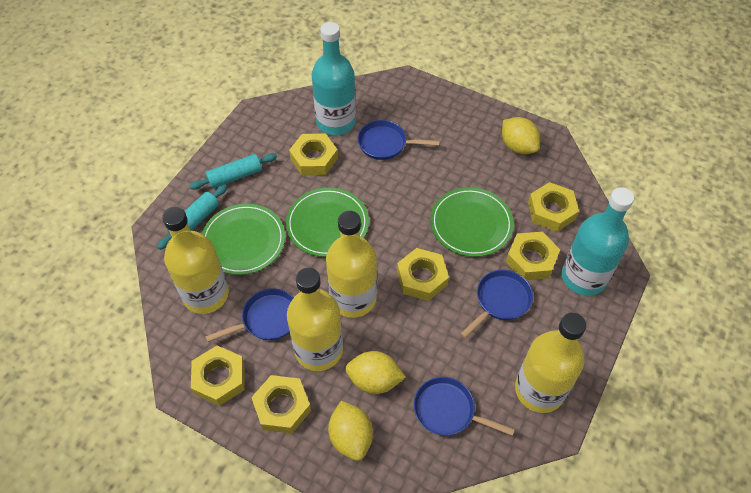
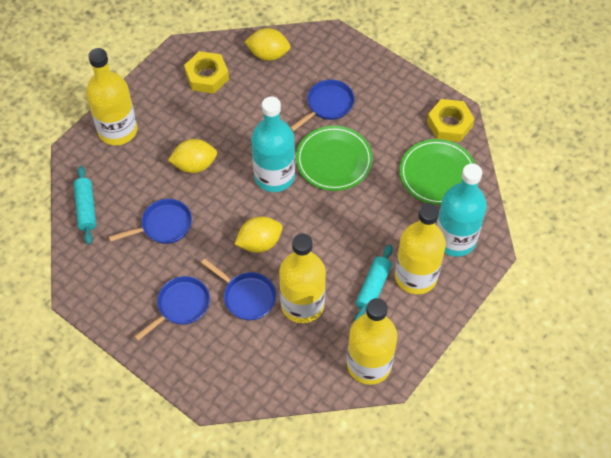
green plate: 3 -> 2
yellow nut: 6 -> 2

